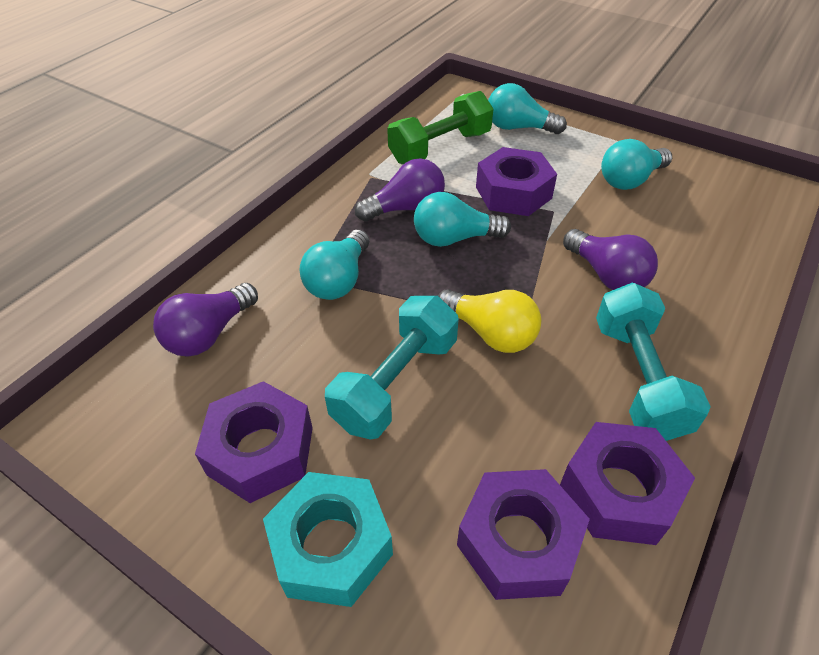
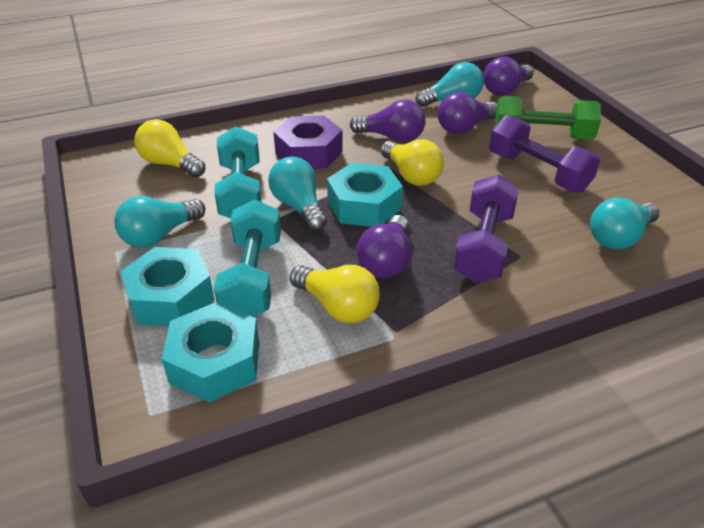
purple dumbbell: 0 -> 2
purple light bulb: 3 -> 4
purple nut: 4 -> 1
turquoise nut: 1 -> 3
yellow light bulb: 1 -> 3

